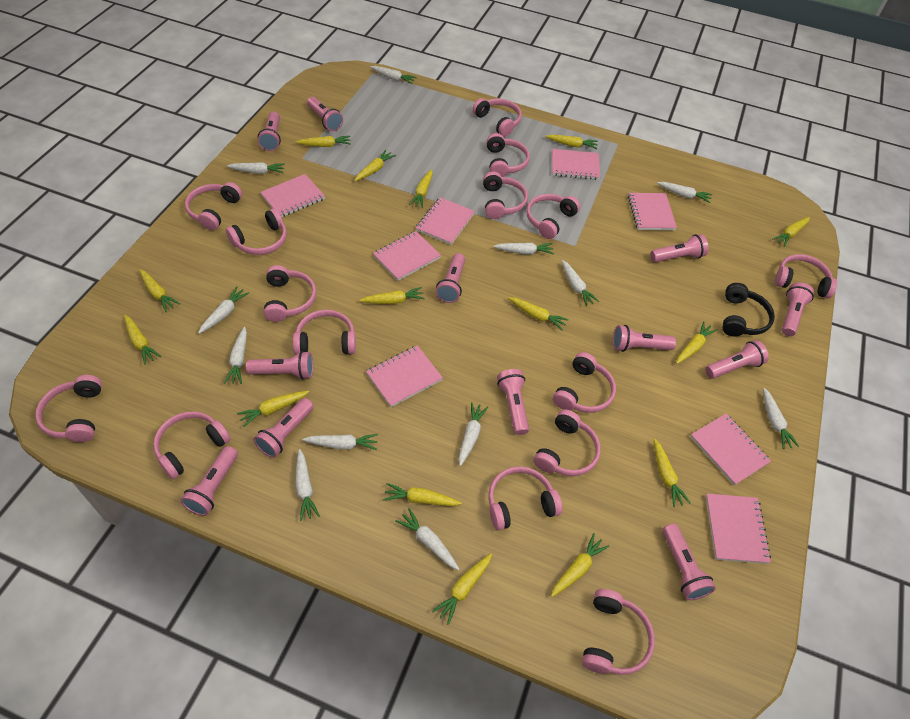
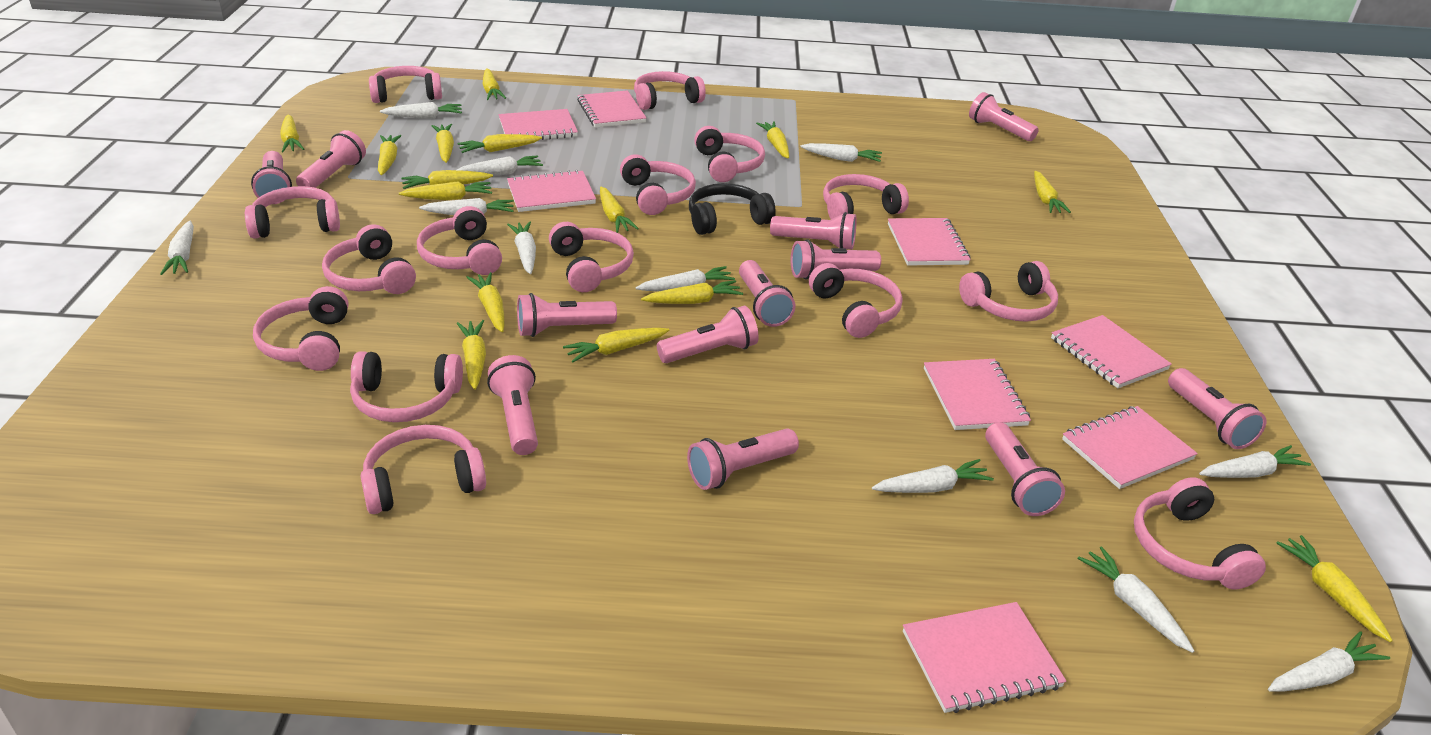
white carrot: 12 -> 11

